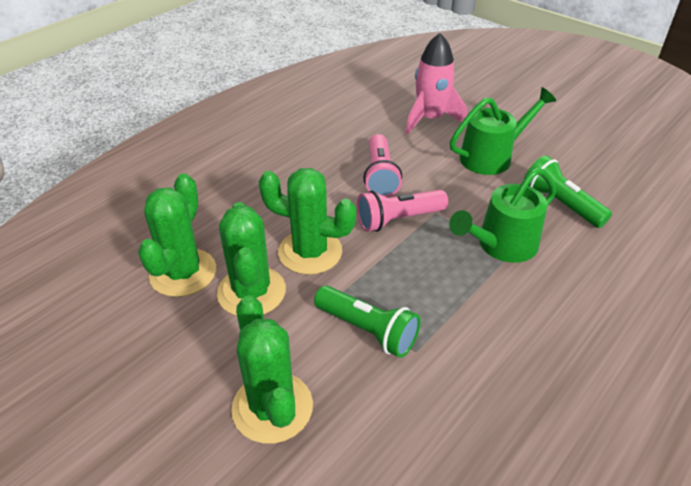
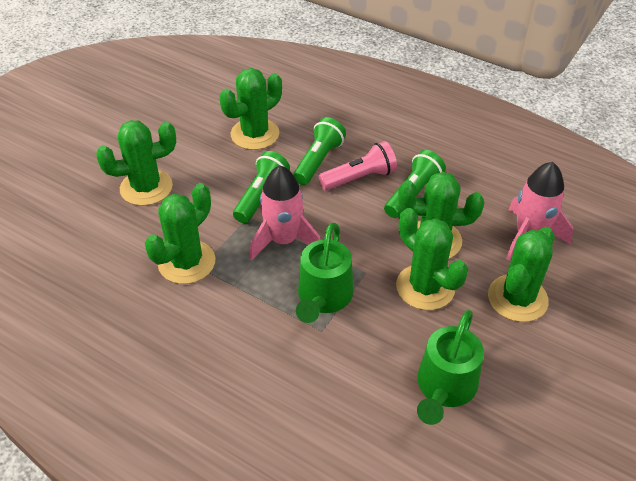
green cactus: 4 -> 6
green flashlight: 2 -> 3
pink flashlight: 2 -> 1
pink rocket: 1 -> 2

